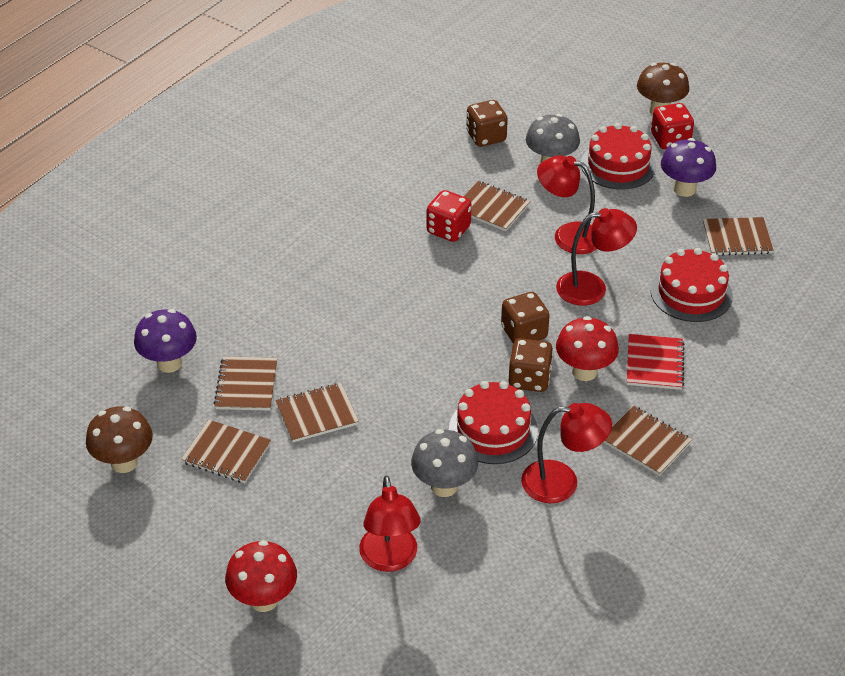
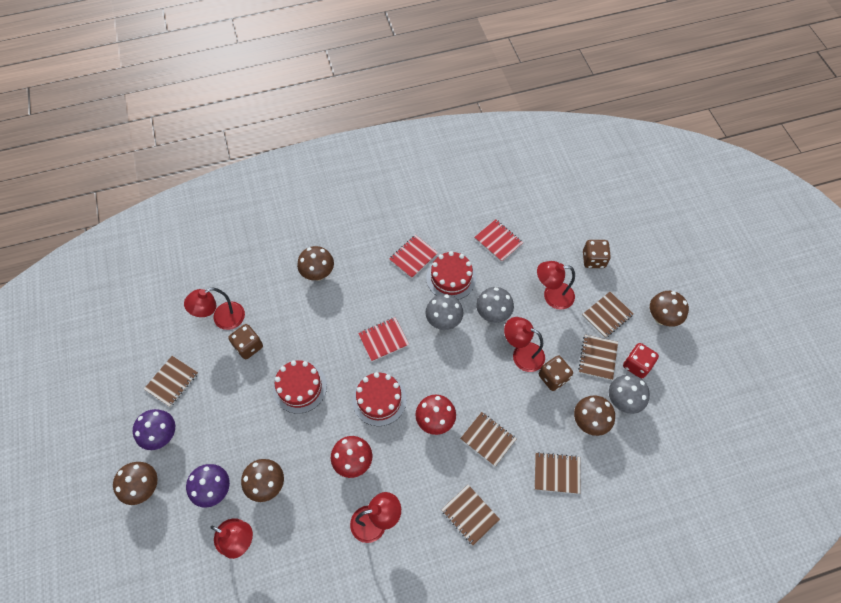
brown mushroom: 2 -> 5
grey mushroom: 2 -> 3
red dice: 2 -> 1
red lamp: 4 -> 5
red notebook: 1 -> 3

